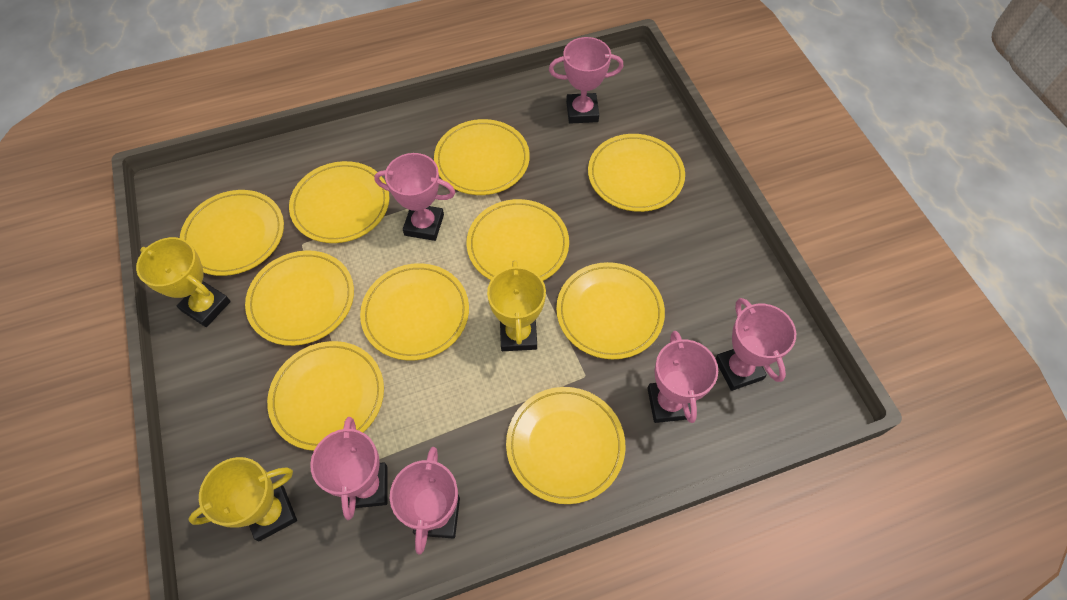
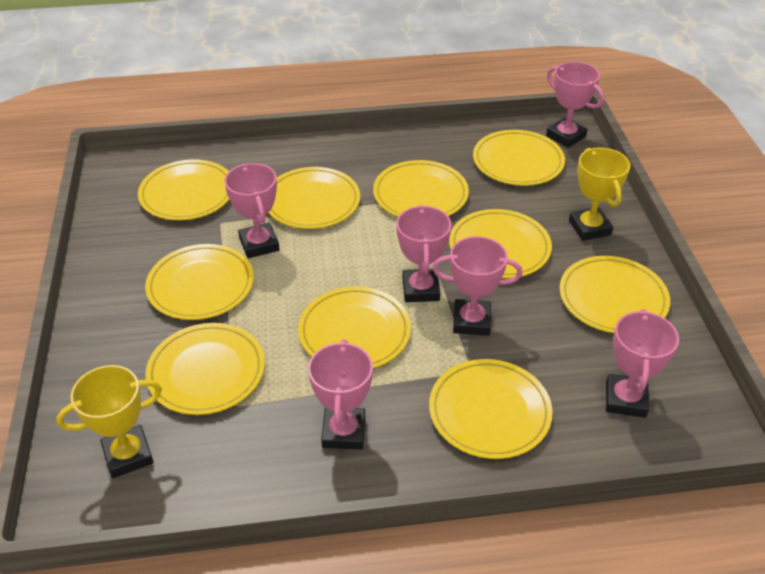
yellow trophy: 3 -> 2

